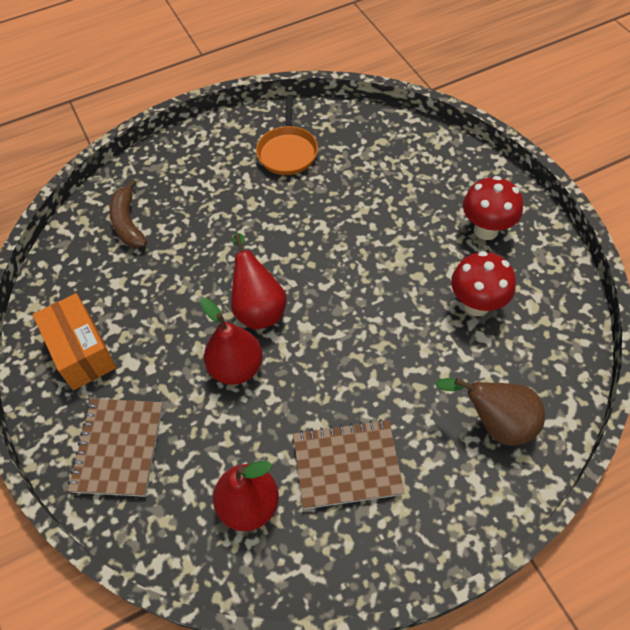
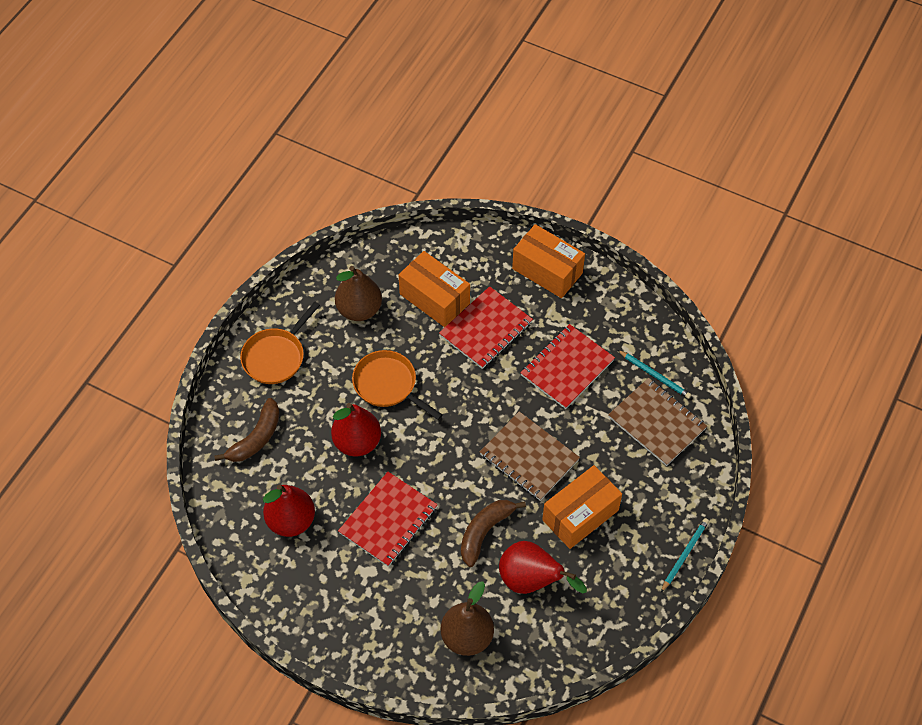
brown banana: 1 -> 2
brown pear: 1 -> 2
orange box: 1 -> 3
orange pan: 1 -> 2
red mushroom: 2 -> 0
red notebook: 0 -> 3
turquoise pencil: 0 -> 2

